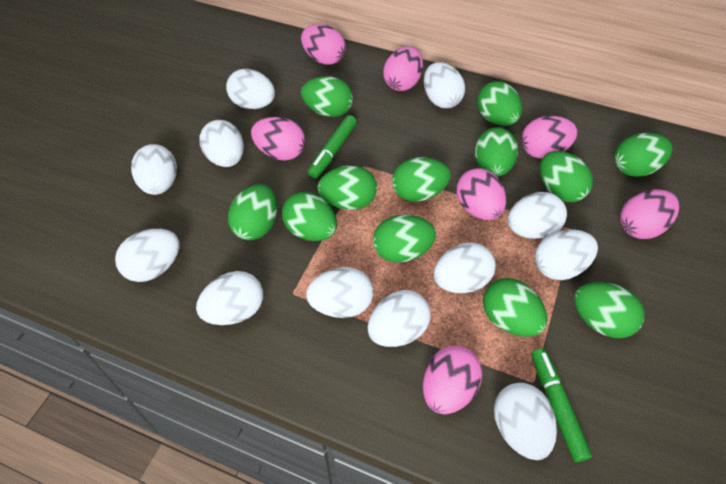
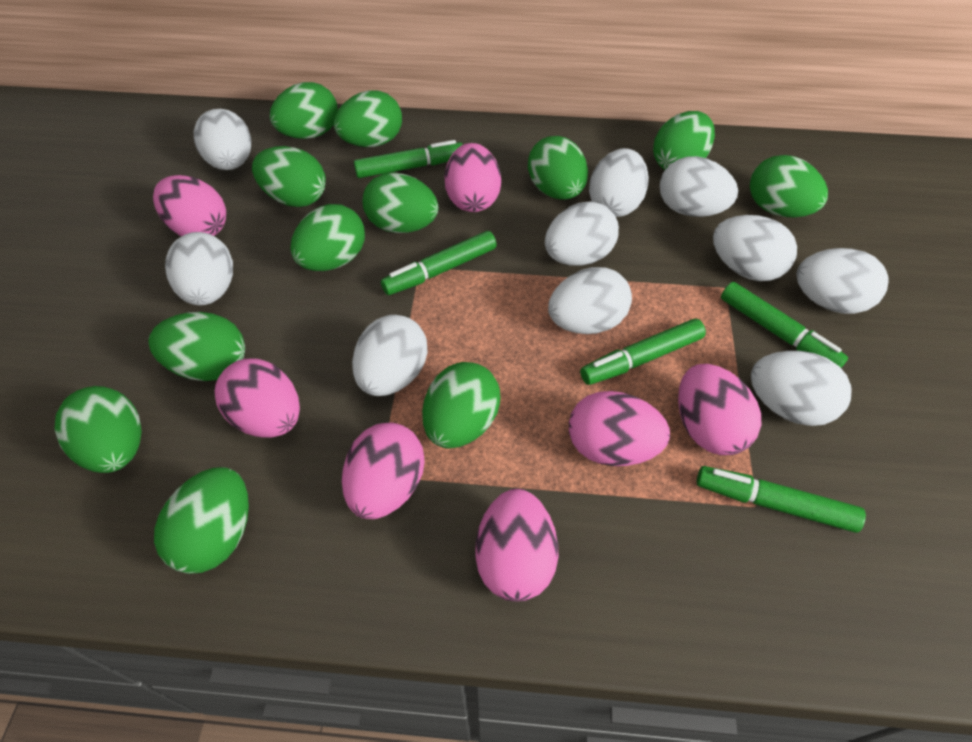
green marker: 2 -> 5
white egg: 12 -> 10

